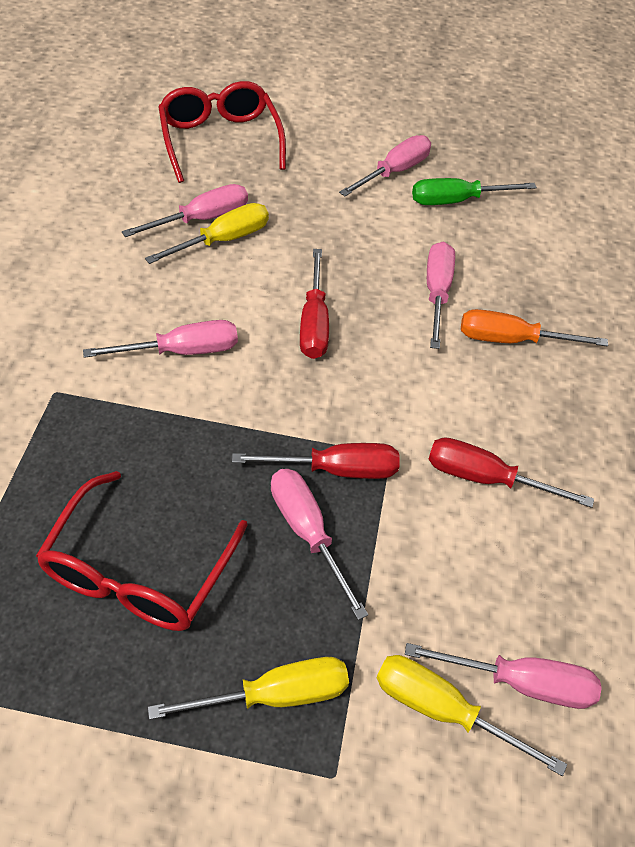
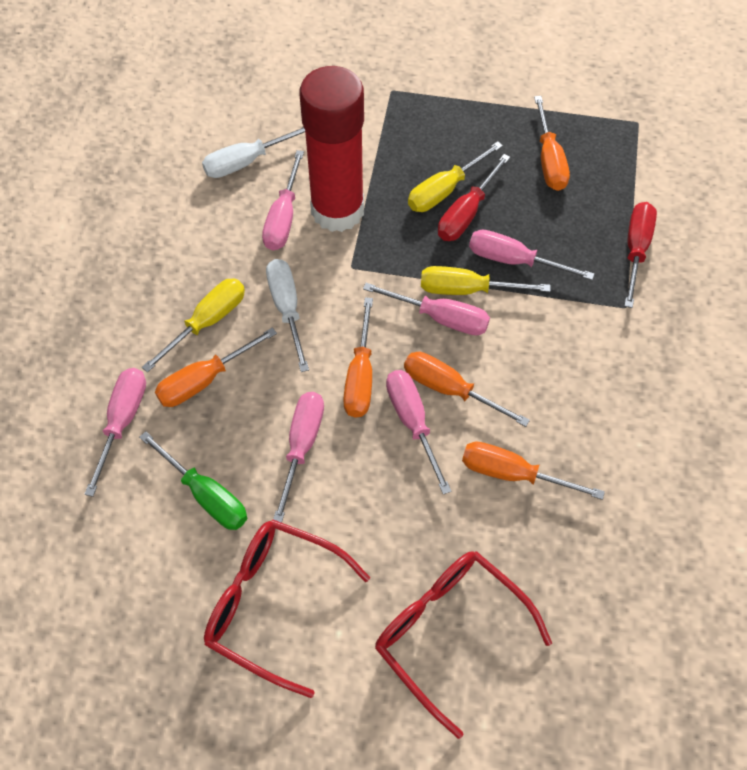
orange screwdriver: 1 -> 5
red glue stick: 0 -> 1
red screwdriver: 3 -> 2
white screwdriver: 0 -> 2

